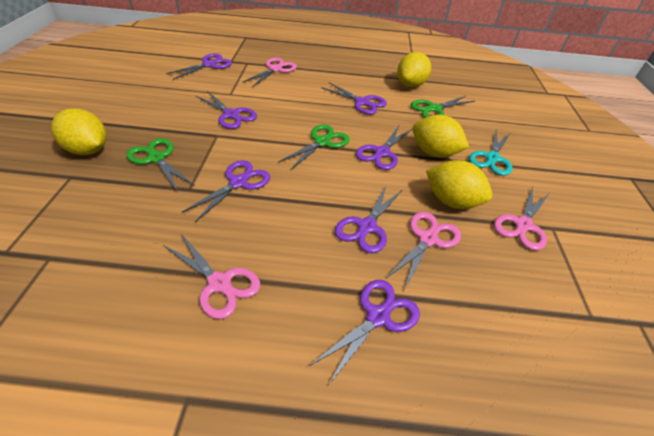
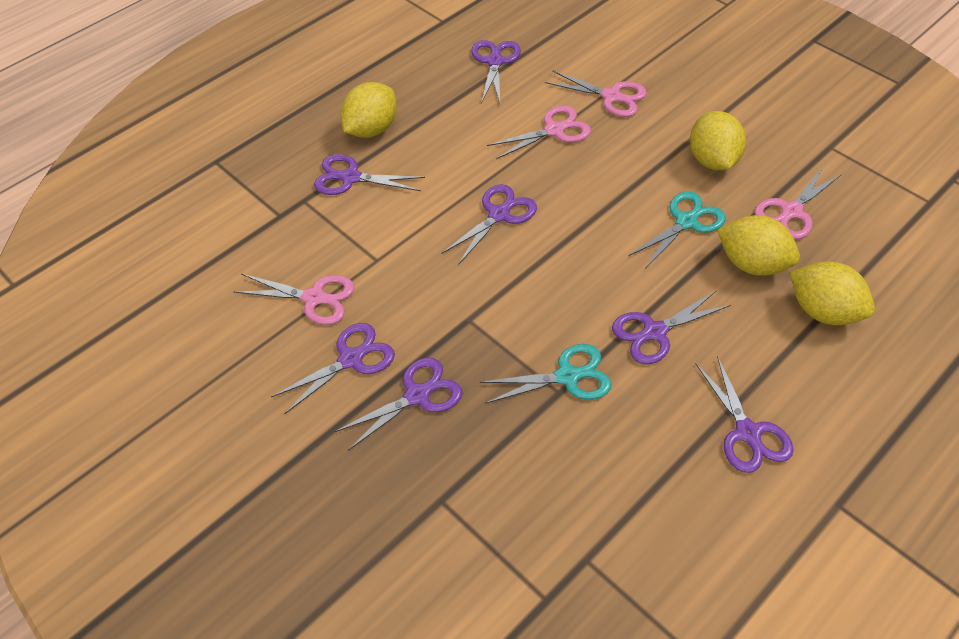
green scissors: 3 -> 0
turquoise scissors: 1 -> 2

